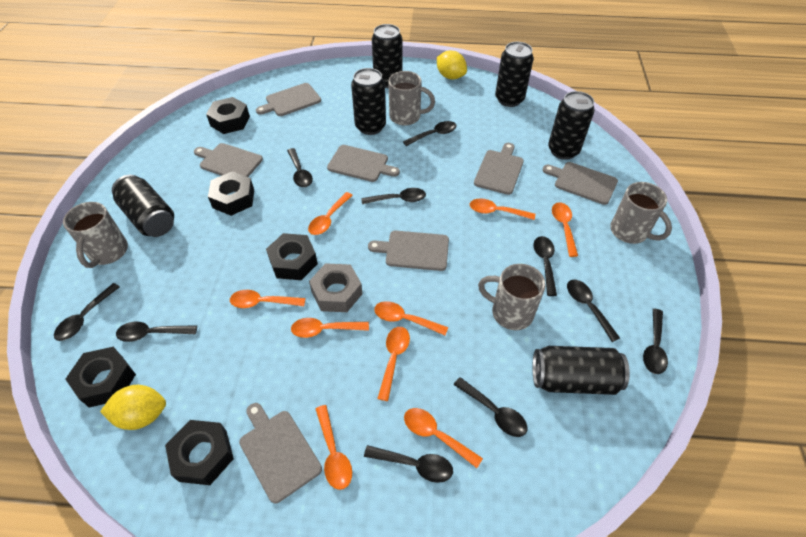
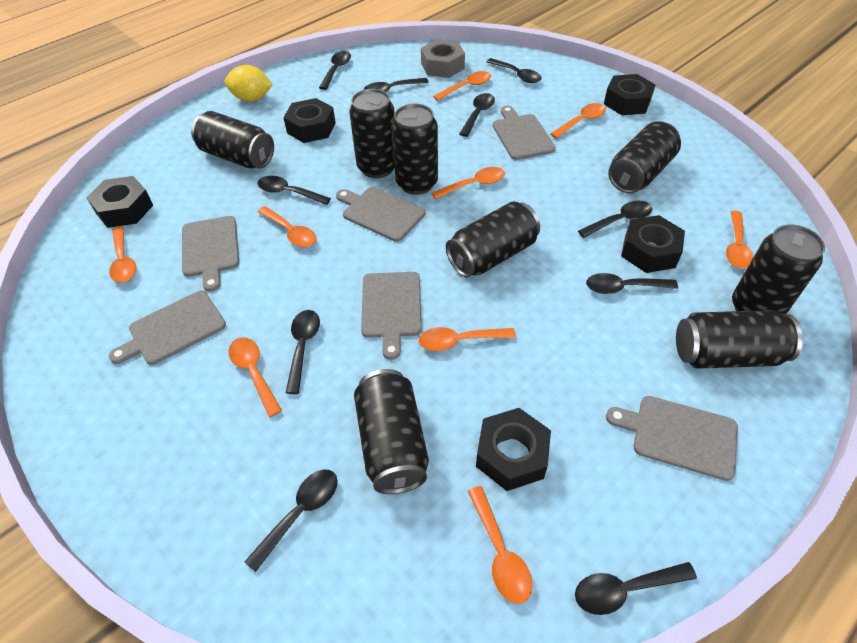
black can: 6 -> 8
grey cutting board: 7 -> 6
grey mug: 4 -> 0
yellow lemon: 2 -> 1

